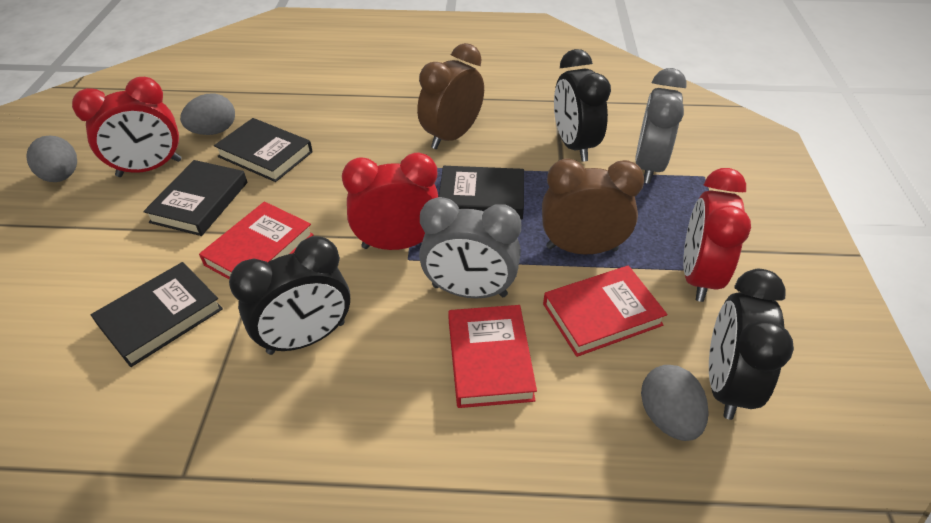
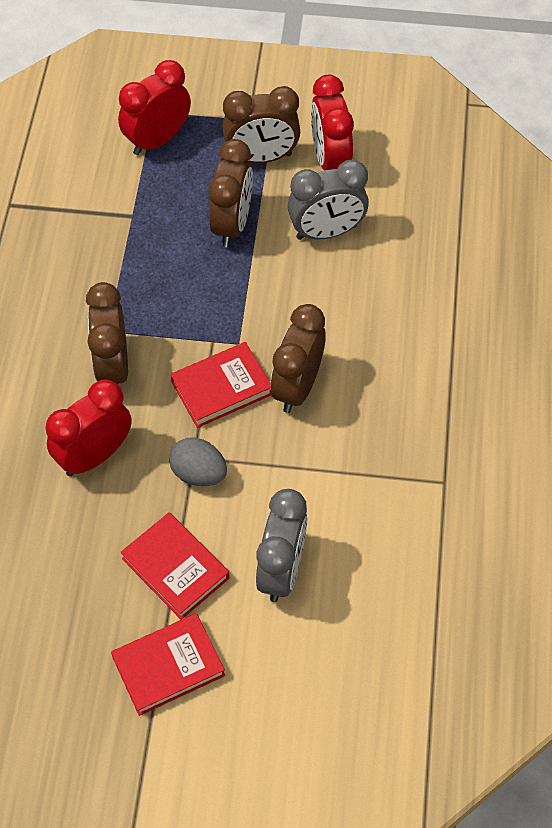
black book: 4 -> 0
black clock: 3 -> 0
brown clock: 2 -> 4
grey egg: 3 -> 1

